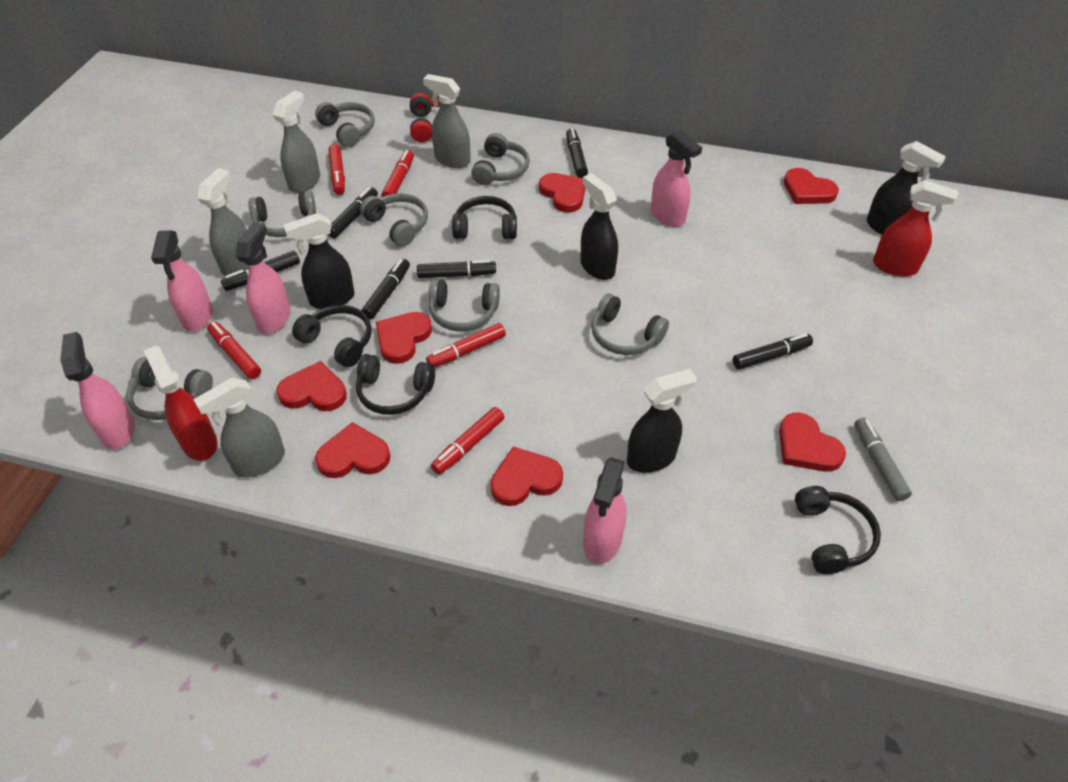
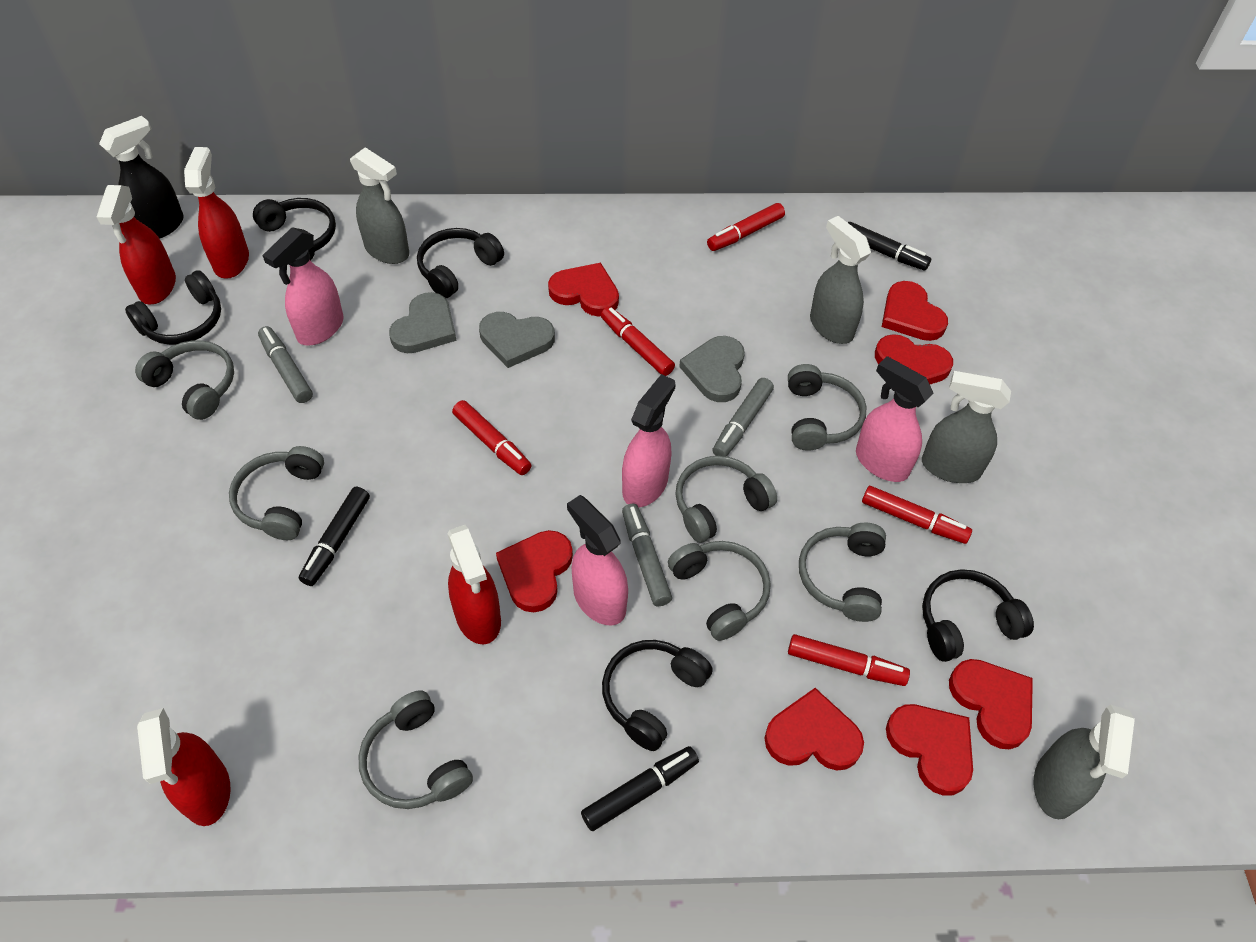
black headphones: 4 -> 5
black marker: 6 -> 3
black spray bottle: 4 -> 1
grey heart: 0 -> 3
grey marker: 1 -> 3
pink spray bottle: 5 -> 4
red headphones: 1 -> 0
red spray bottle: 2 -> 4

